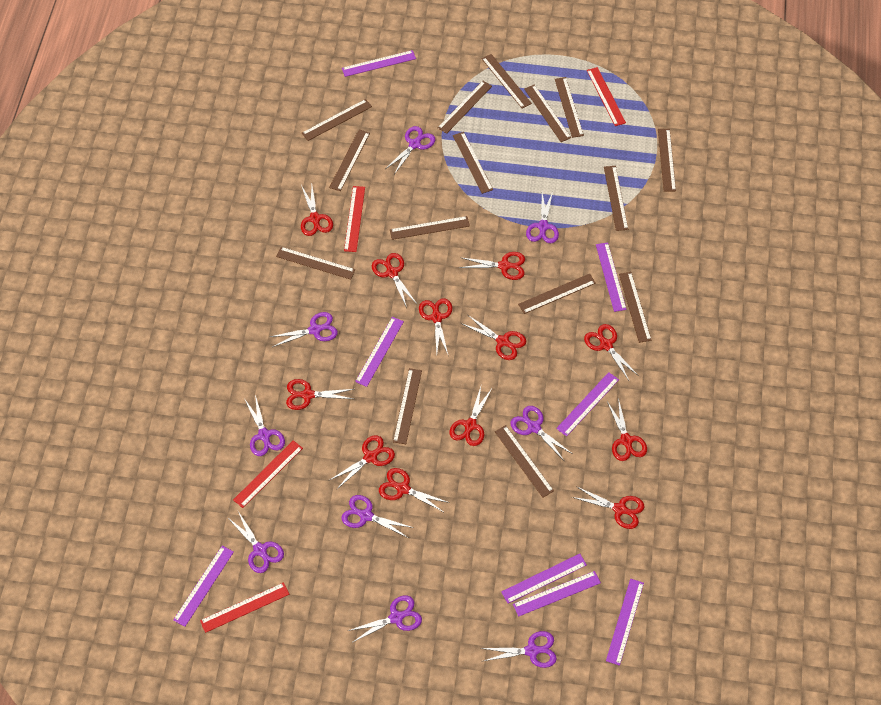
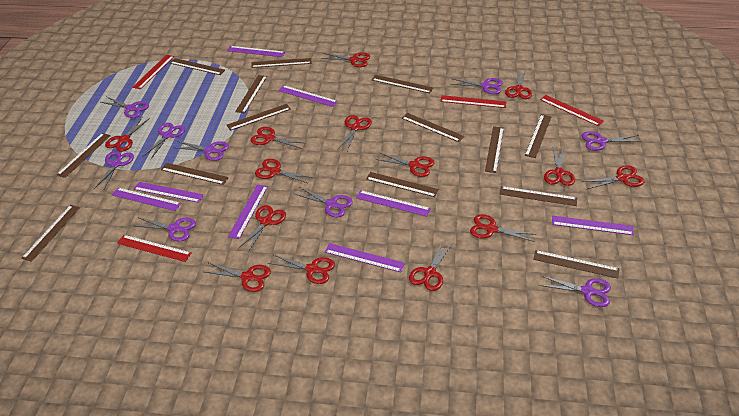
brown ruler: 15 -> 14
red scissors: 12 -> 14

